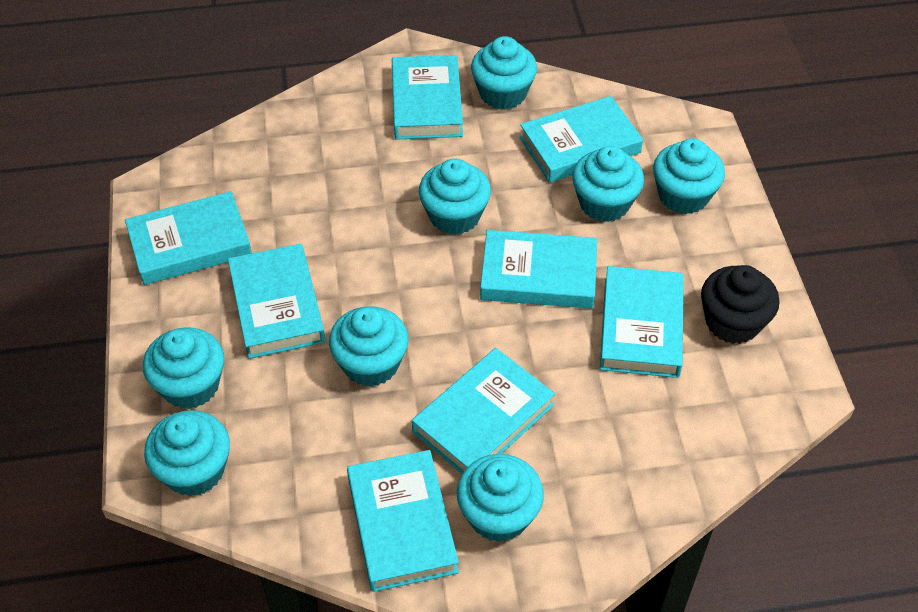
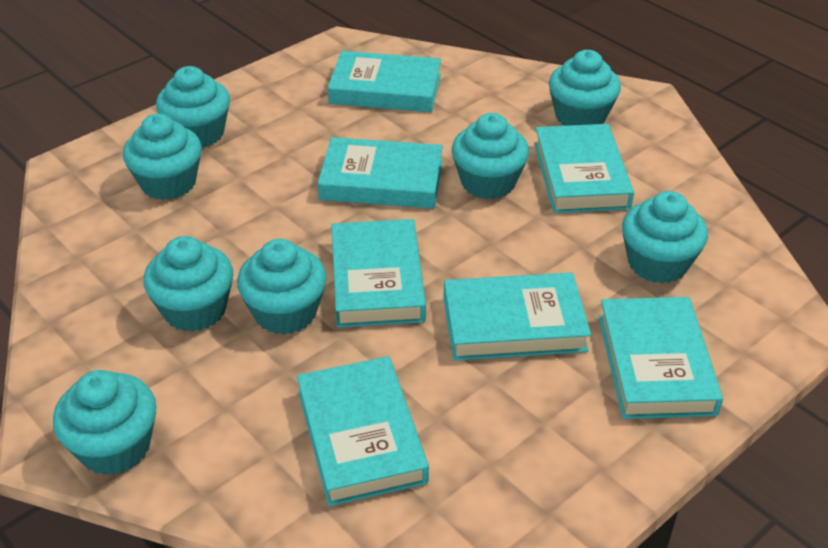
black cupcake: 1 -> 0
turquoise book: 8 -> 7

